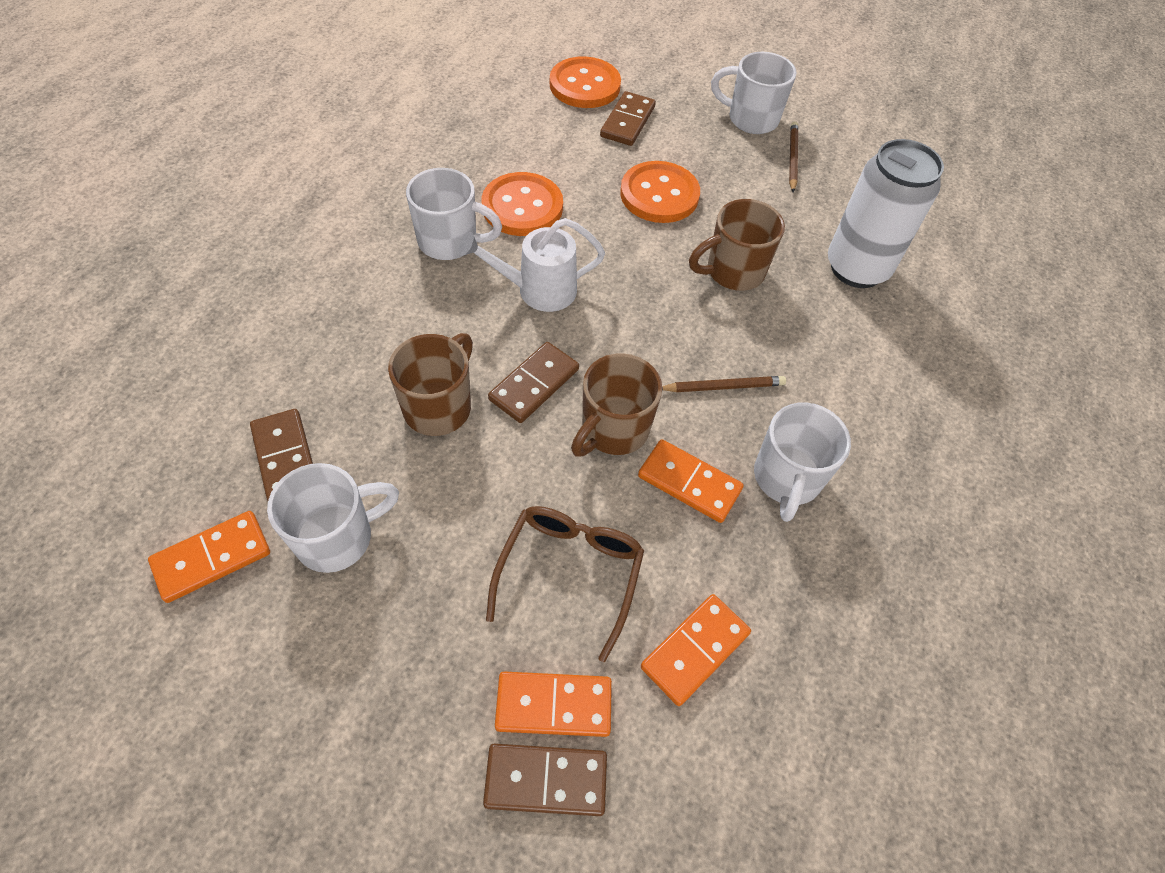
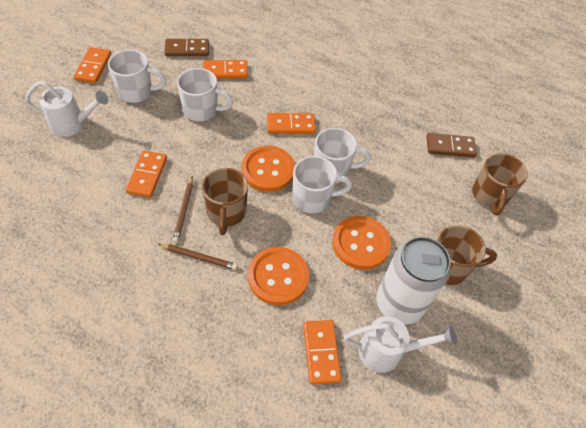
brown domino: 4 -> 2
brown glasses: 1 -> 0
orange domino: 4 -> 5
white watering can: 1 -> 2

